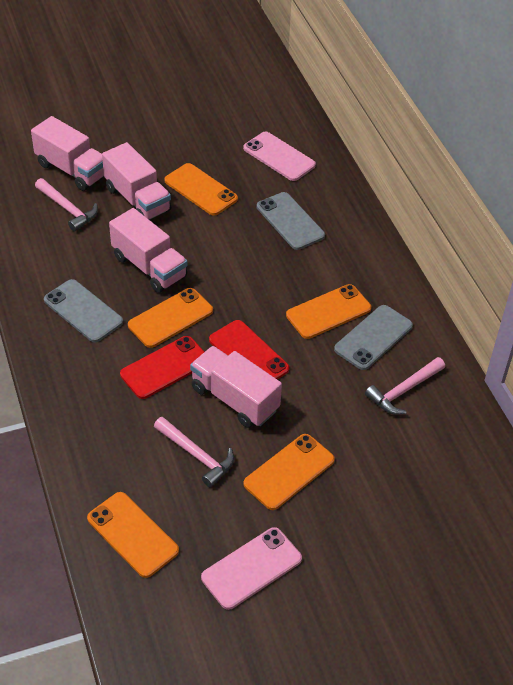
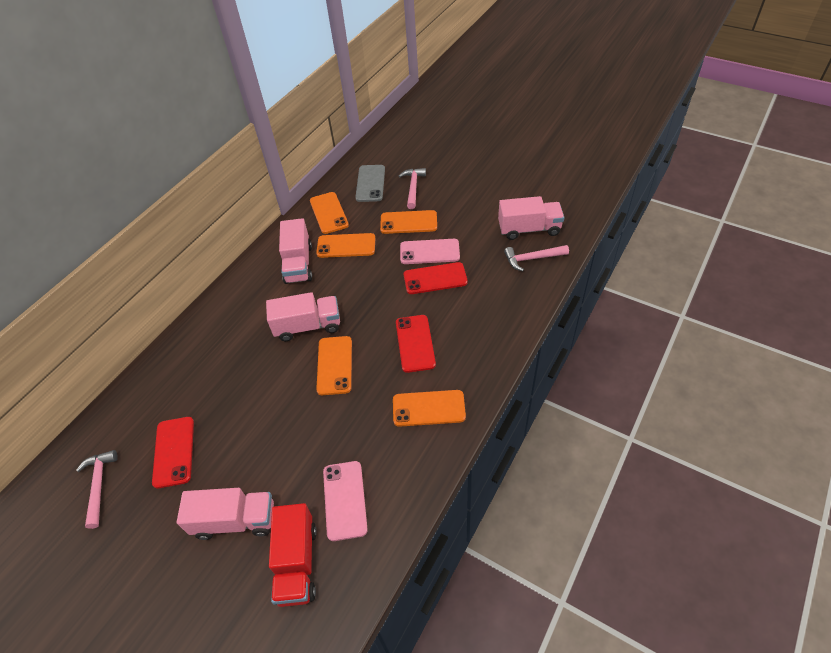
grey phone: 3 -> 1
red phone: 2 -> 3
red truck: 0 -> 1

